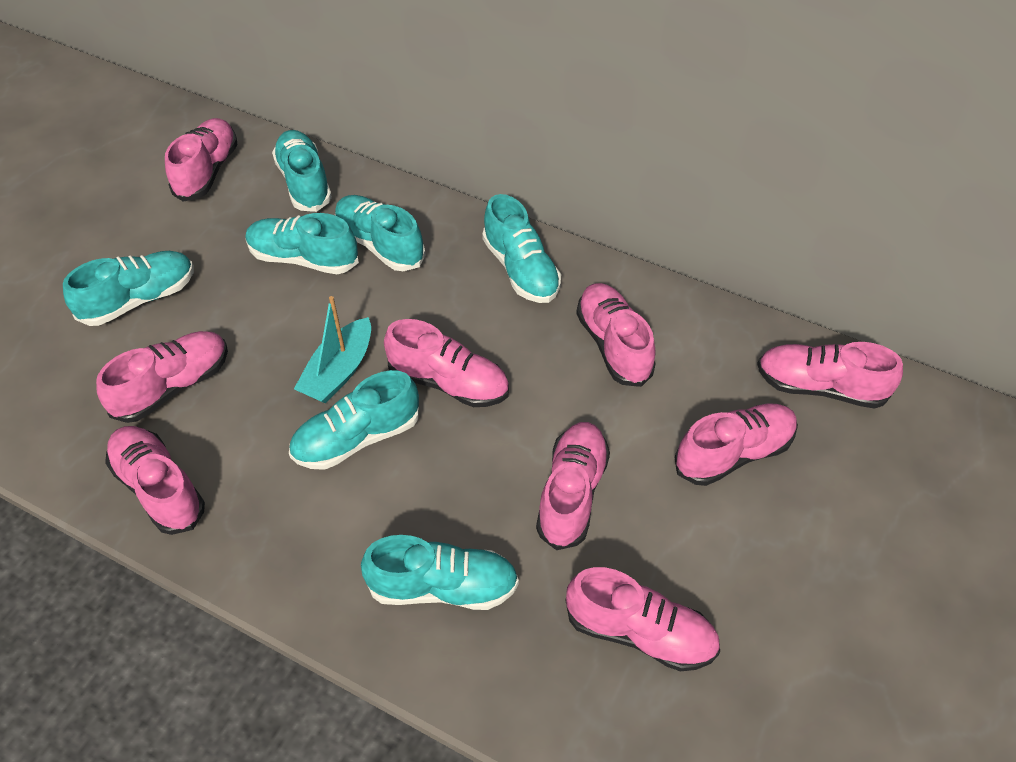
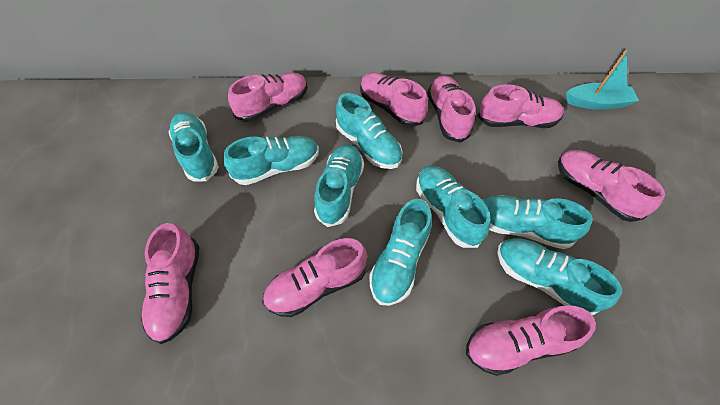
pink shoe: 9 -> 8
turquoise shoe: 7 -> 8

